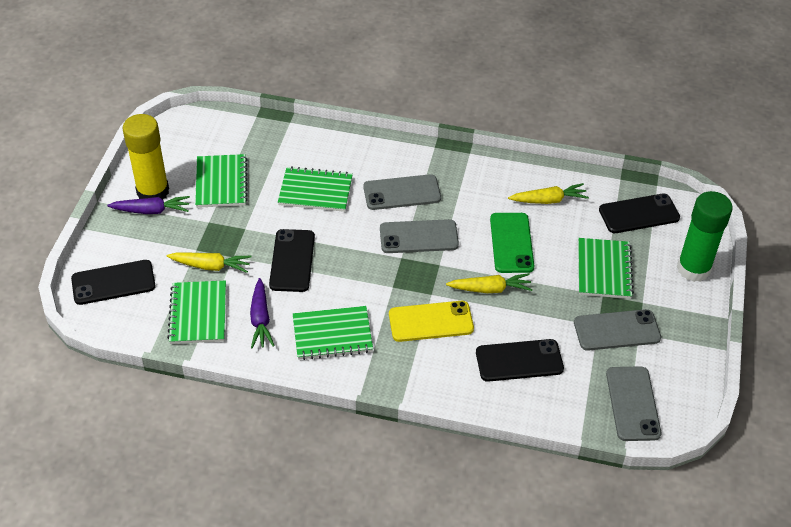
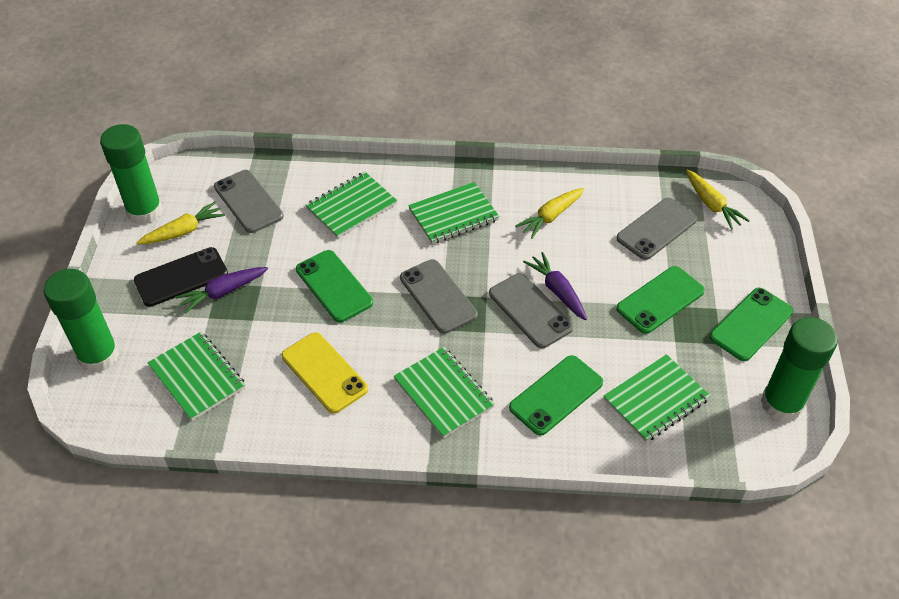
black phone: 4 -> 1
green glue stick: 1 -> 3
green phone: 1 -> 4
yellow glue stick: 1 -> 0

